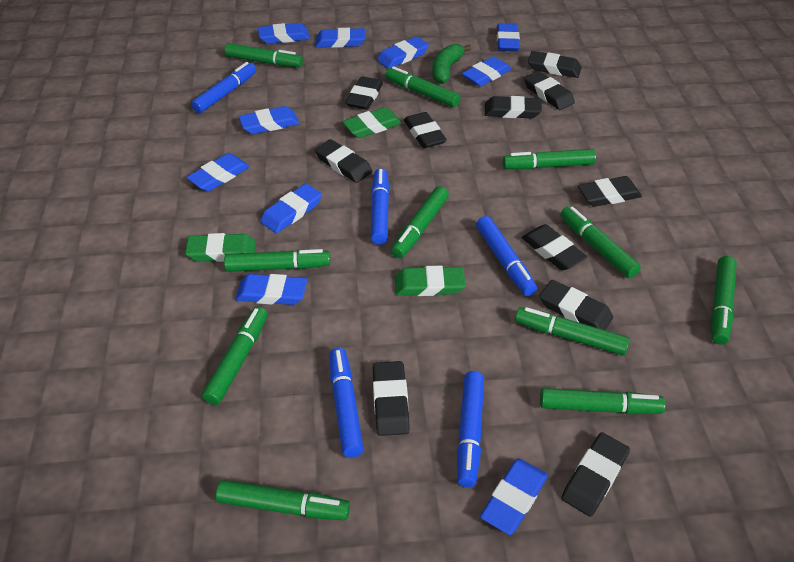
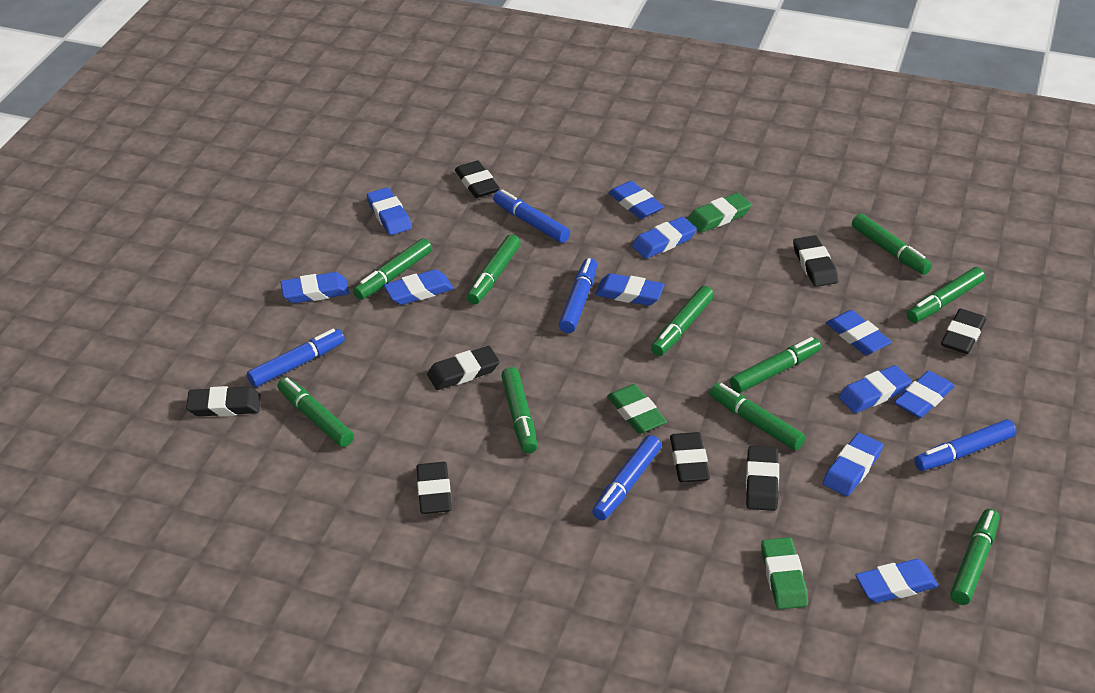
black eraser: 11 -> 8
blue eraser: 10 -> 11
green banana: 1 -> 0
green marker: 11 -> 10

